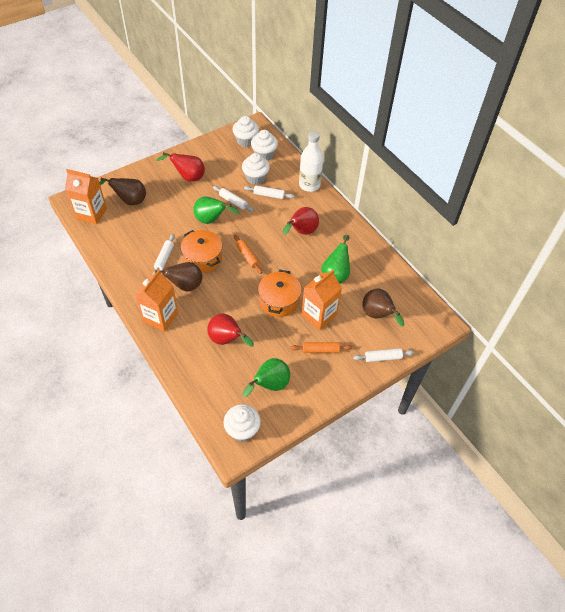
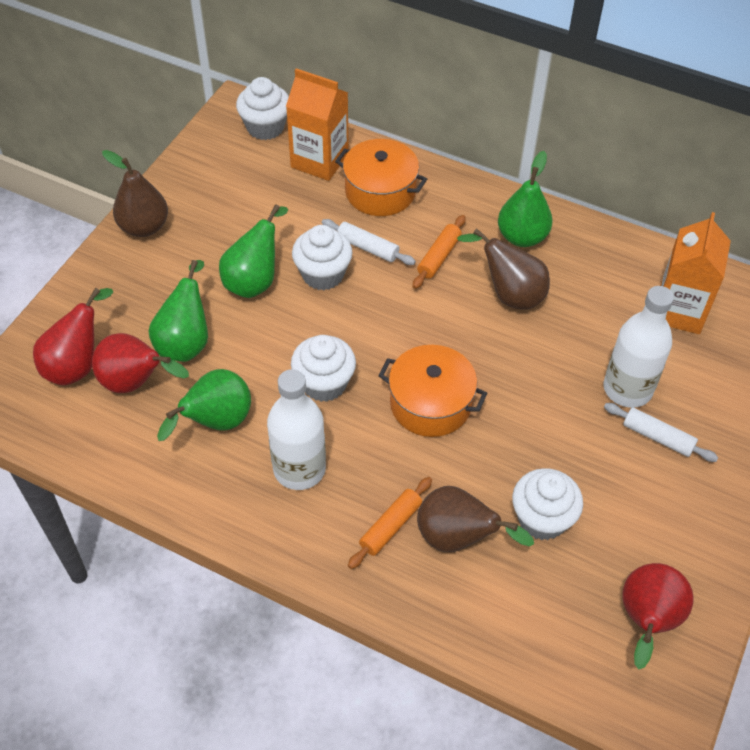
green pear: 3 -> 4
orange carton: 3 -> 2
white bottle: 1 -> 2
white rolling pin: 4 -> 2

